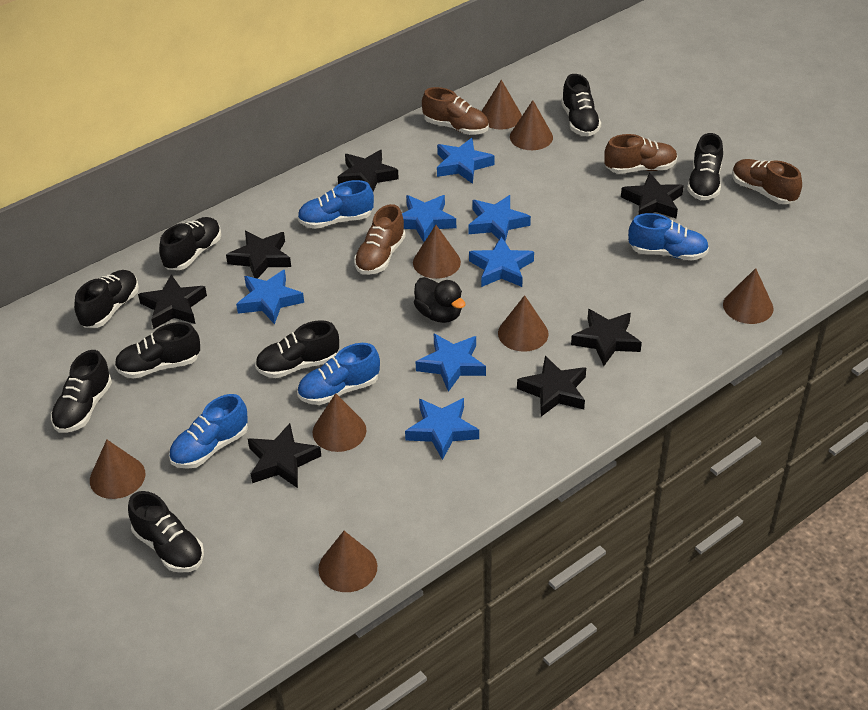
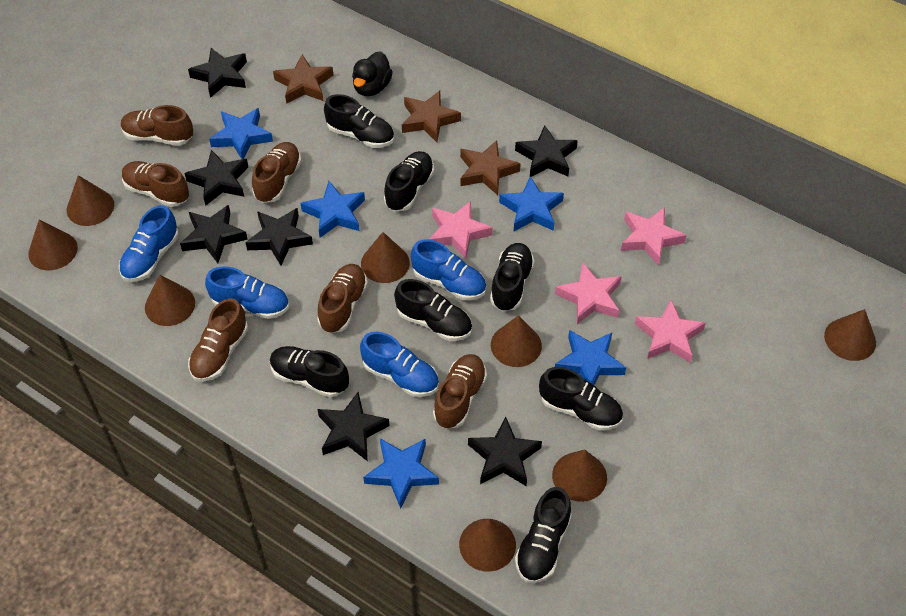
black shoe: 8 -> 7
blue star: 7 -> 5
brown shoe: 4 -> 6
brown star: 0 -> 3
pink star: 0 -> 4

